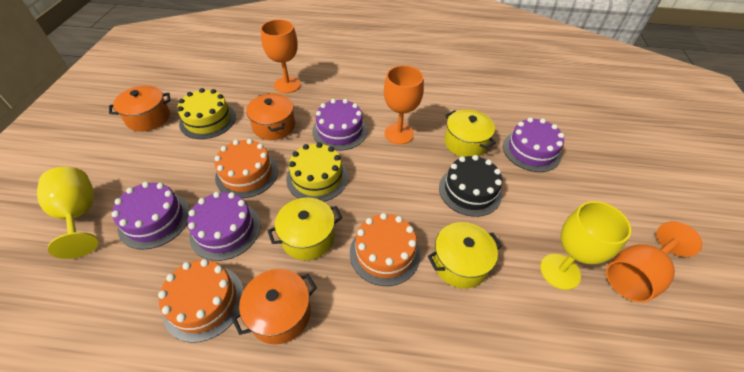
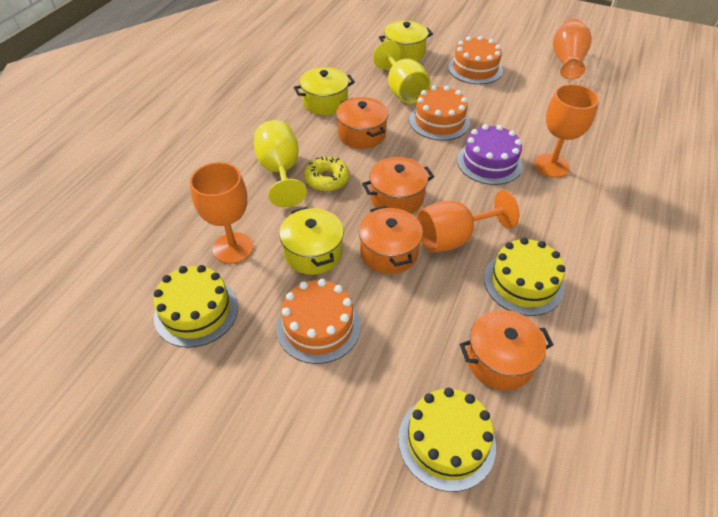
black cake: 1 -> 0
orange pot: 3 -> 4
orange vase: 0 -> 1
purple cake: 4 -> 1
yellow cake: 2 -> 3
yellow donut: 0 -> 1

